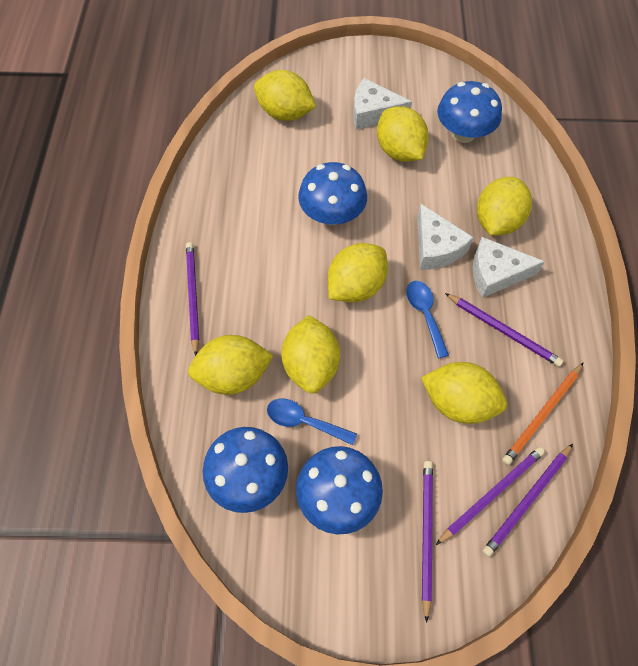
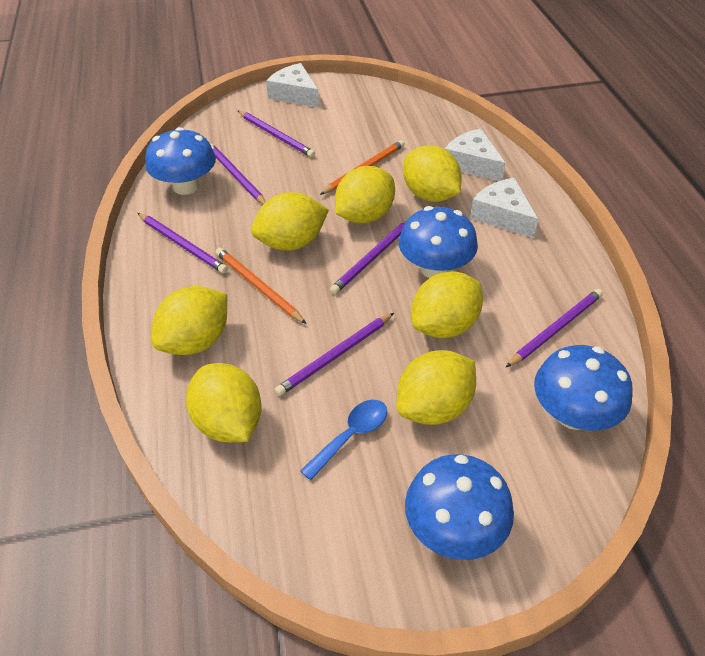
blue spoon: 2 -> 1
orange pencil: 1 -> 2
purple pencil: 5 -> 6

